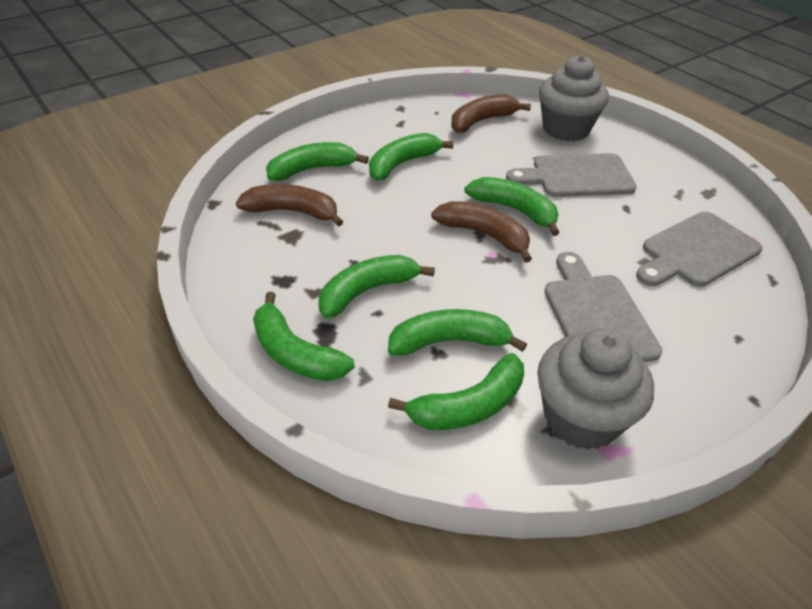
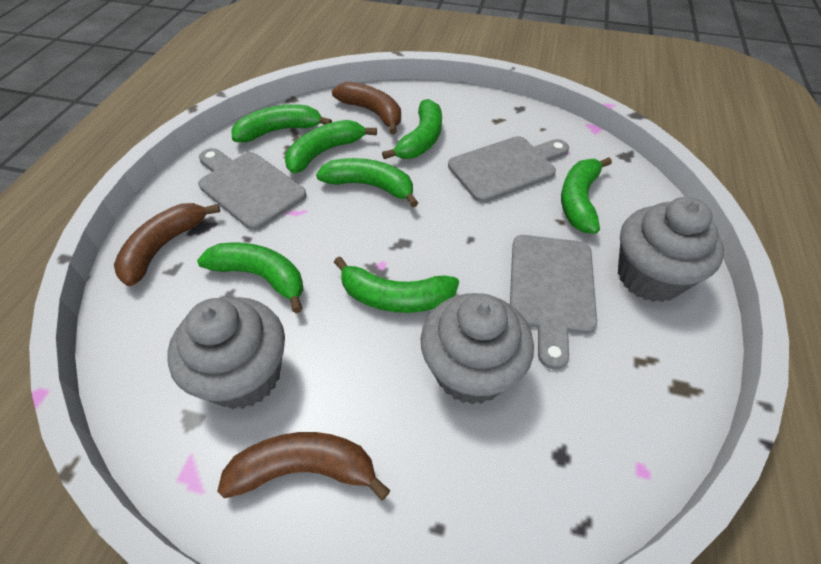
grey cupcake: 2 -> 3

